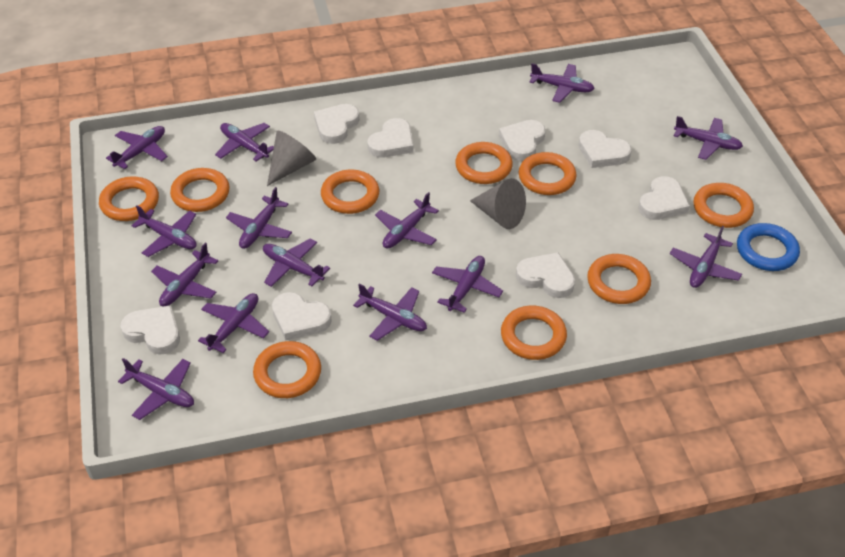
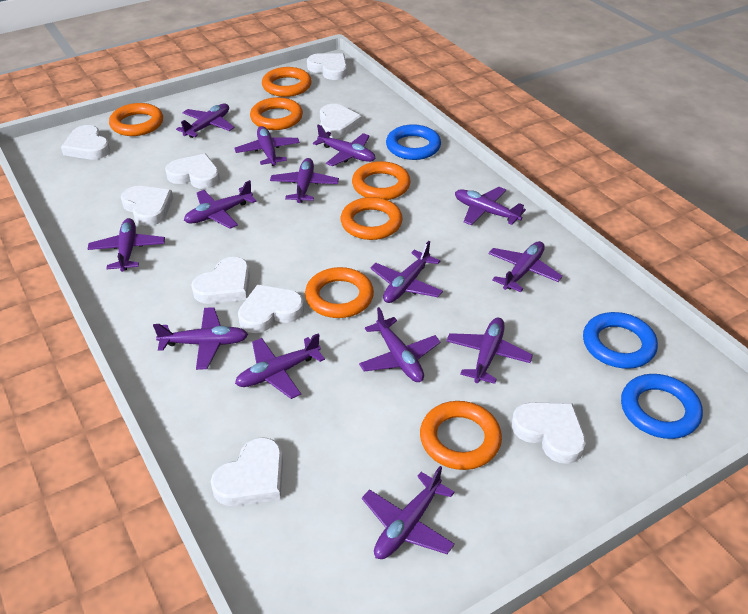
blue ring: 1 -> 3
grey cone: 2 -> 0
orange ring: 9 -> 7
white heart: 8 -> 9

